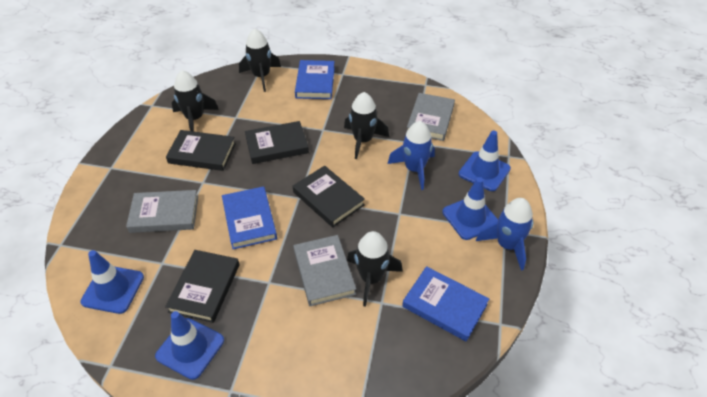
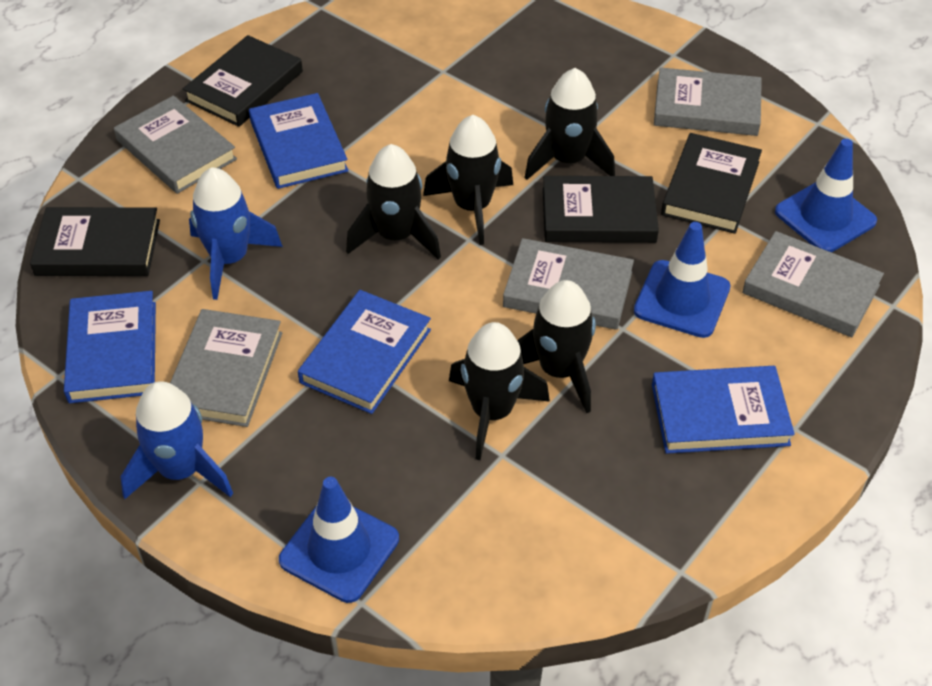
black rocket: 4 -> 5
blue book: 3 -> 4
blue traffic cone: 4 -> 3
grey book: 3 -> 5

